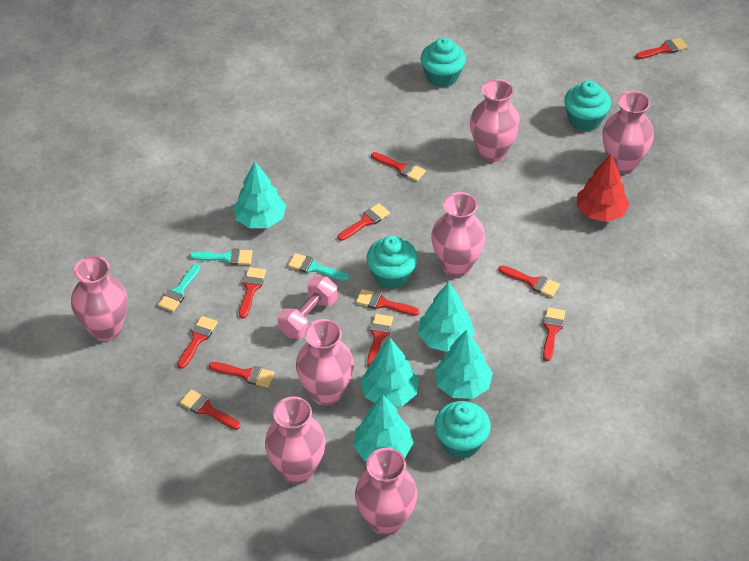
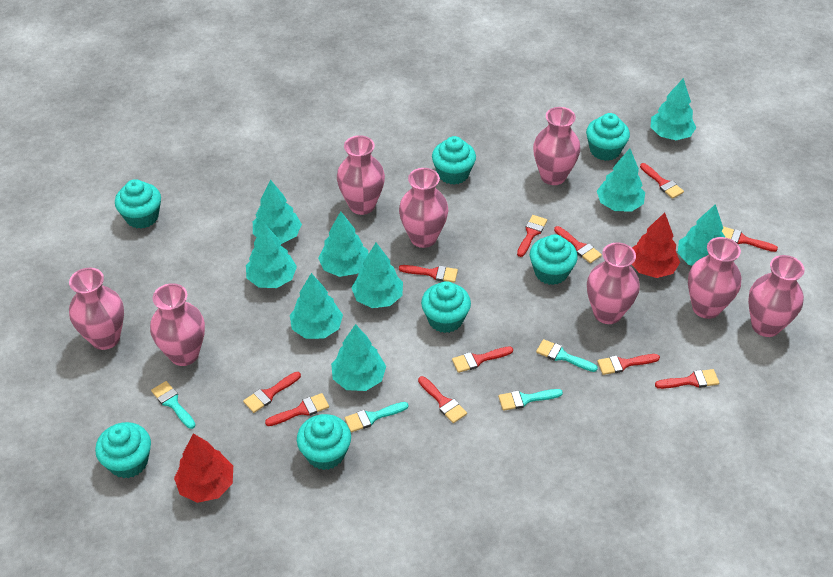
pink dumbbell: 1 -> 0
pink vase: 7 -> 8
red tree: 1 -> 2
turquoise brush: 3 -> 4
turquoise cupcake: 4 -> 7
turquoise tree: 5 -> 9

